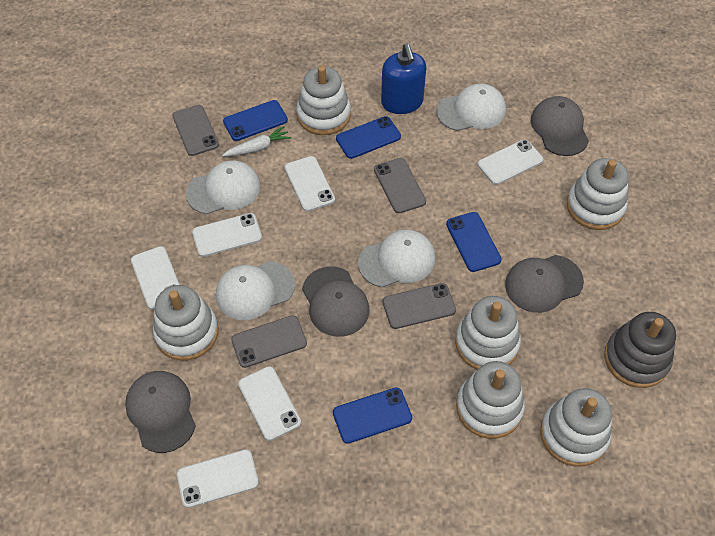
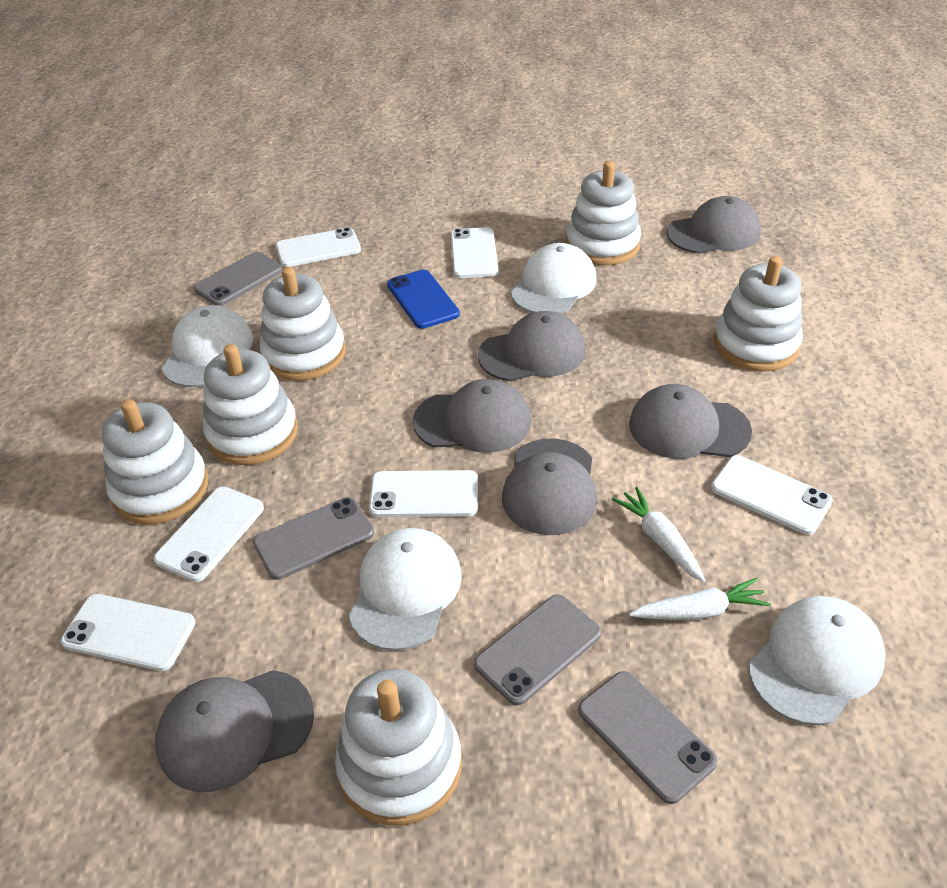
blue phone: 4 -> 1
blue soap dispenser: 1 -> 0
grey cap: 4 -> 6
grey stacking toy: 1 -> 0
white carrot: 1 -> 2

